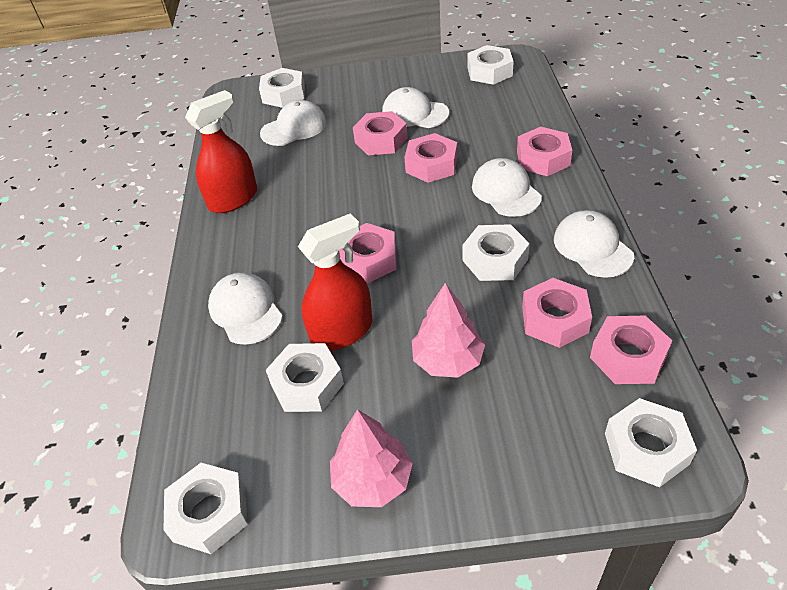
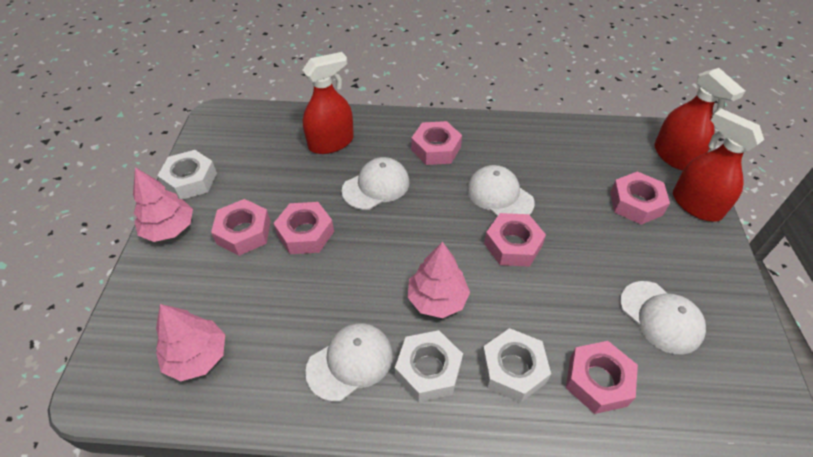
pink tree: 2 -> 3
red spray bottle: 2 -> 3
white cap: 5 -> 4
white nut: 6 -> 3

